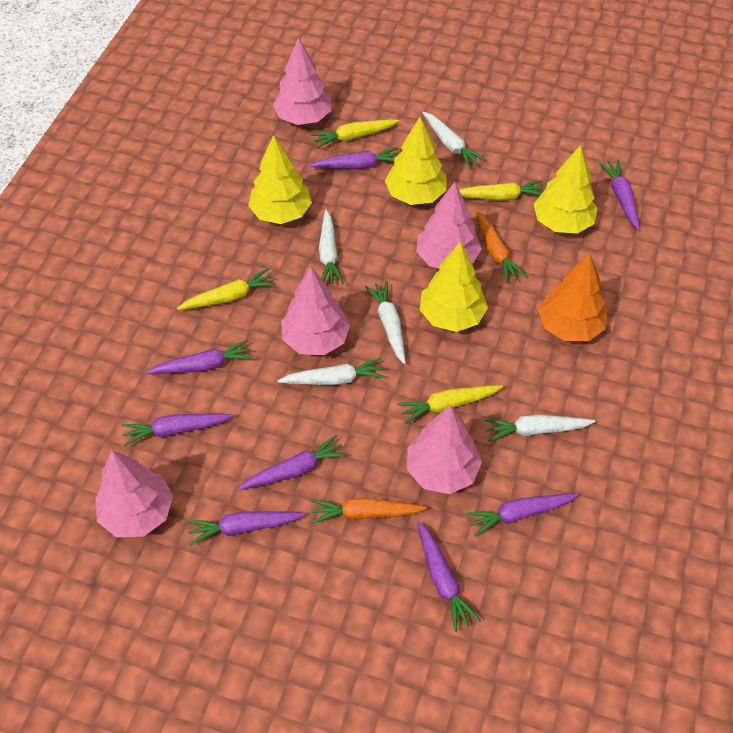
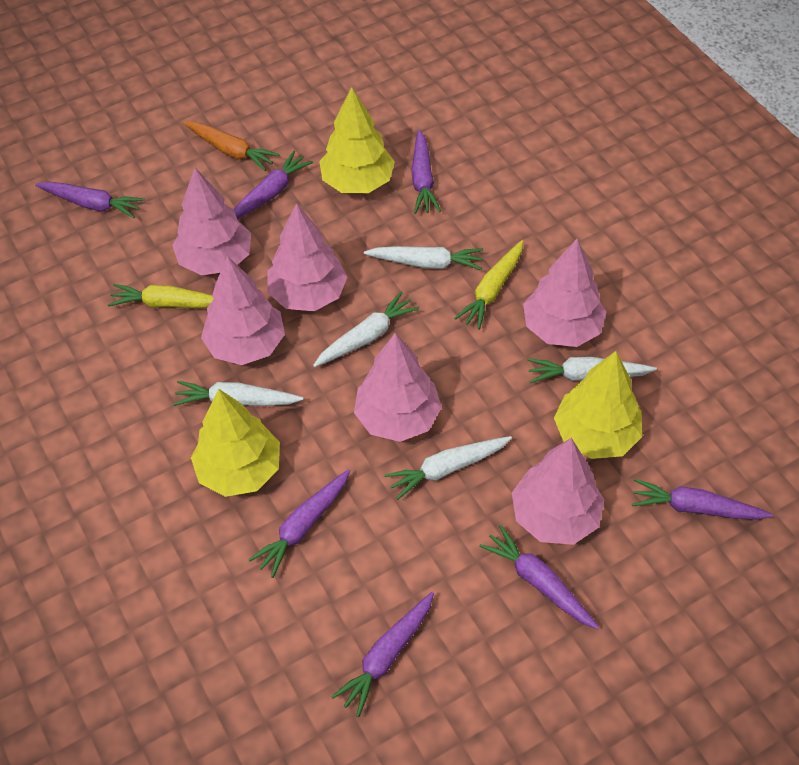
orange carrot: 2 -> 1
orange tree: 1 -> 0
pink tree: 5 -> 6
purple carrot: 8 -> 7
yellow carrot: 4 -> 2
yellow tree: 4 -> 3

